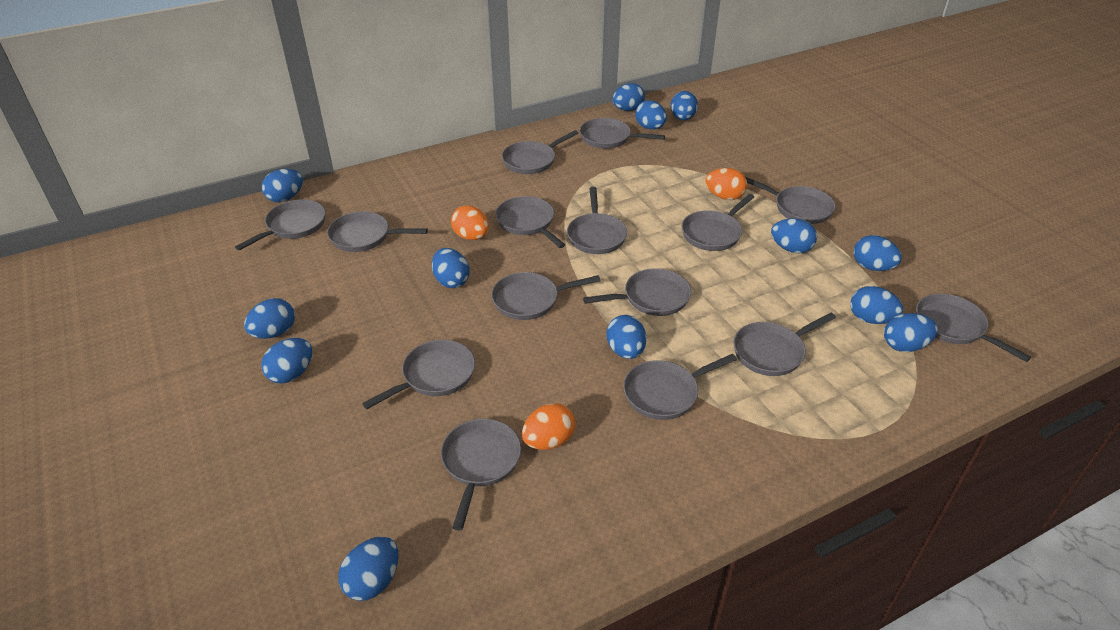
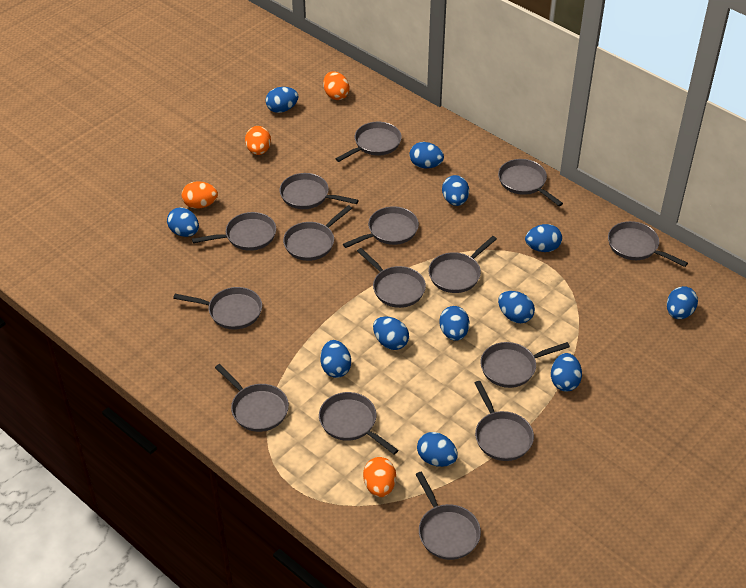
blue egg: 13 -> 12
orange egg: 3 -> 4

